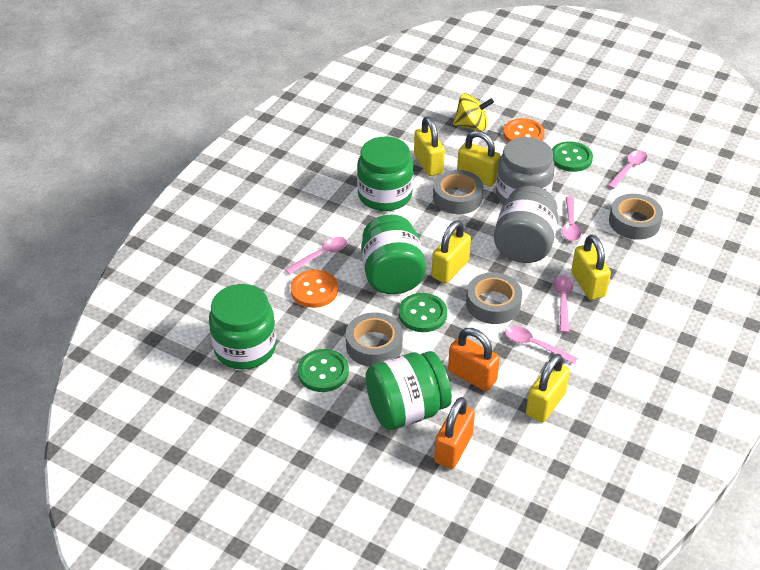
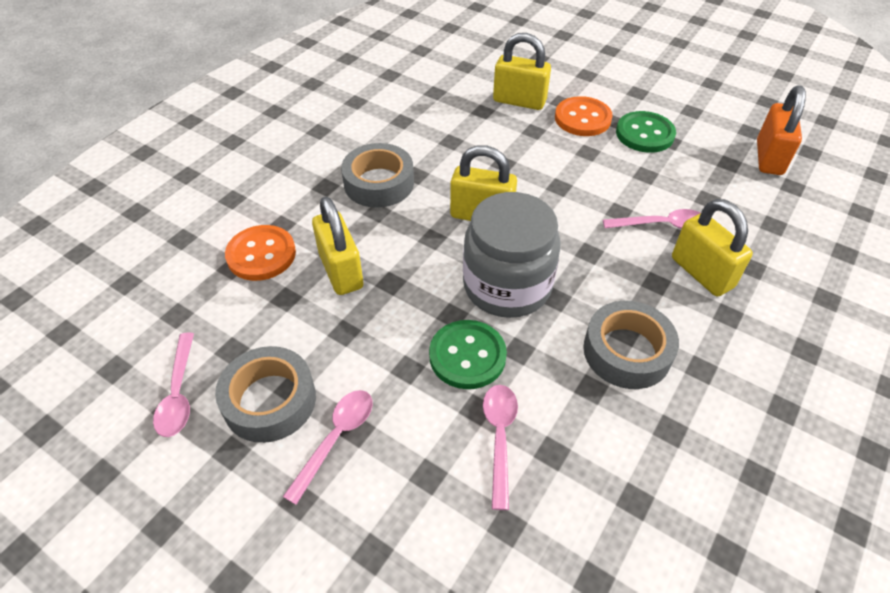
green button: 3 -> 2
green jar: 4 -> 0
grey jar: 2 -> 1
grey tape: 4 -> 3
orange padlock: 2 -> 1
pink spoon: 5 -> 4
yellow padlock: 5 -> 4
yellow spinning top: 1 -> 0

